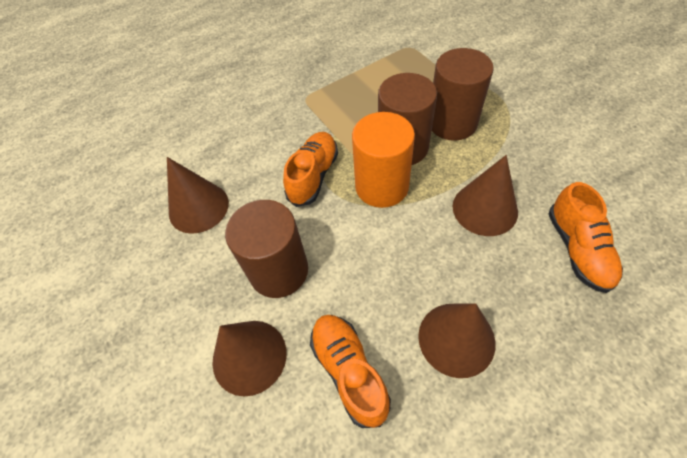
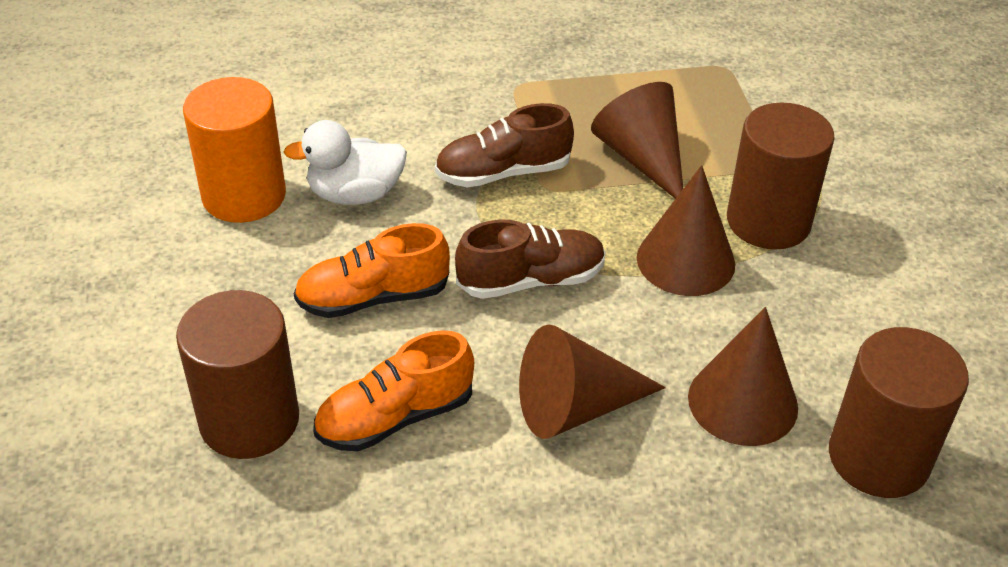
brown shoe: 0 -> 2
orange shoe: 3 -> 2
white duck: 0 -> 1

